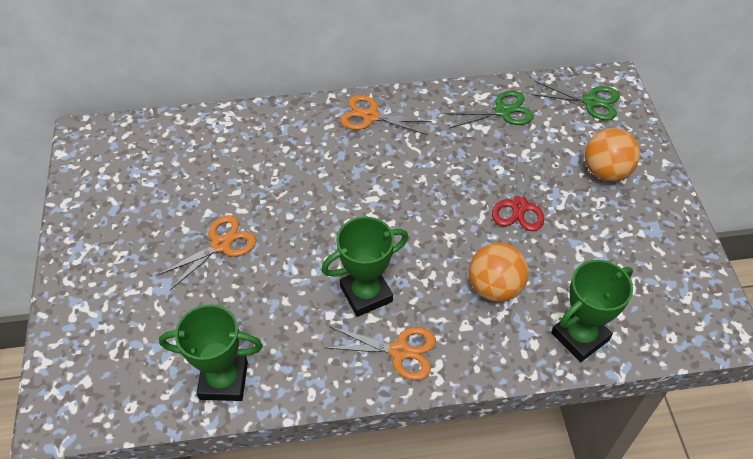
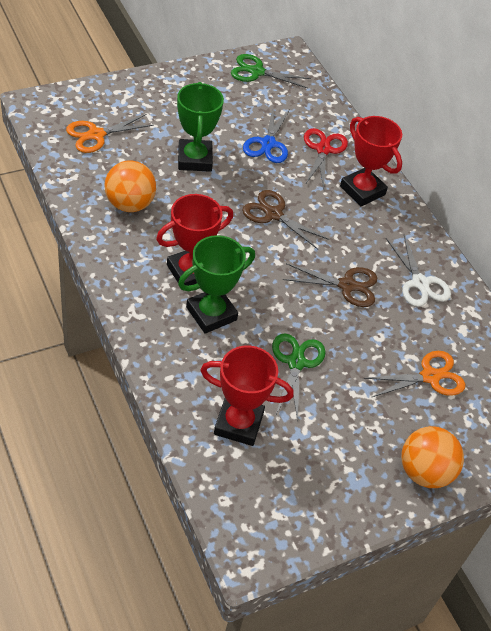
blue scissors: 0 -> 1
brown scissors: 0 -> 2
green trophy: 3 -> 2
orange scissors: 3 -> 2
red trophy: 0 -> 3
white scissors: 0 -> 1

